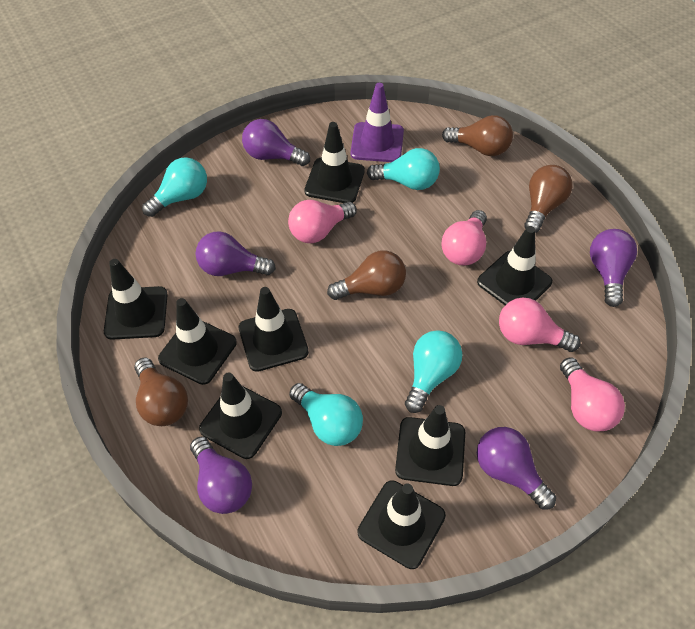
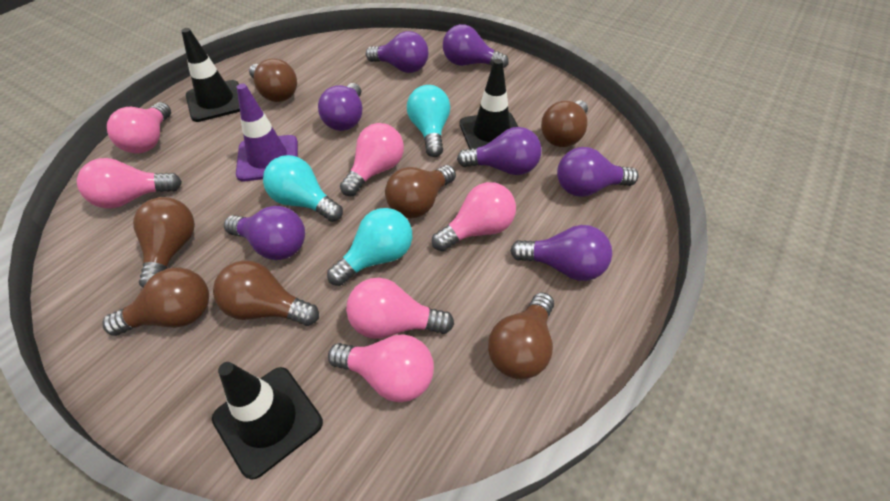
black traffic cone: 8 -> 3
brown light bulb: 4 -> 7
pink light bulb: 4 -> 6
purple light bulb: 5 -> 7
turquoise light bulb: 4 -> 3

